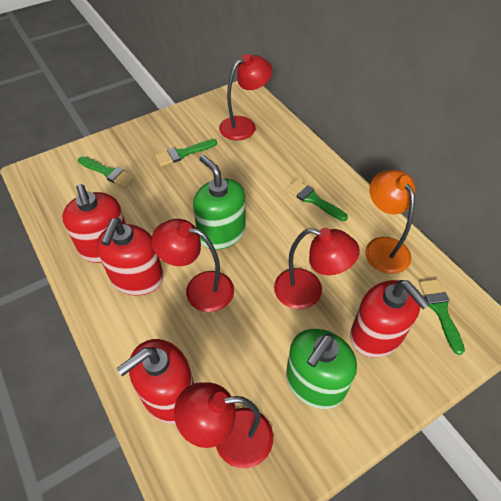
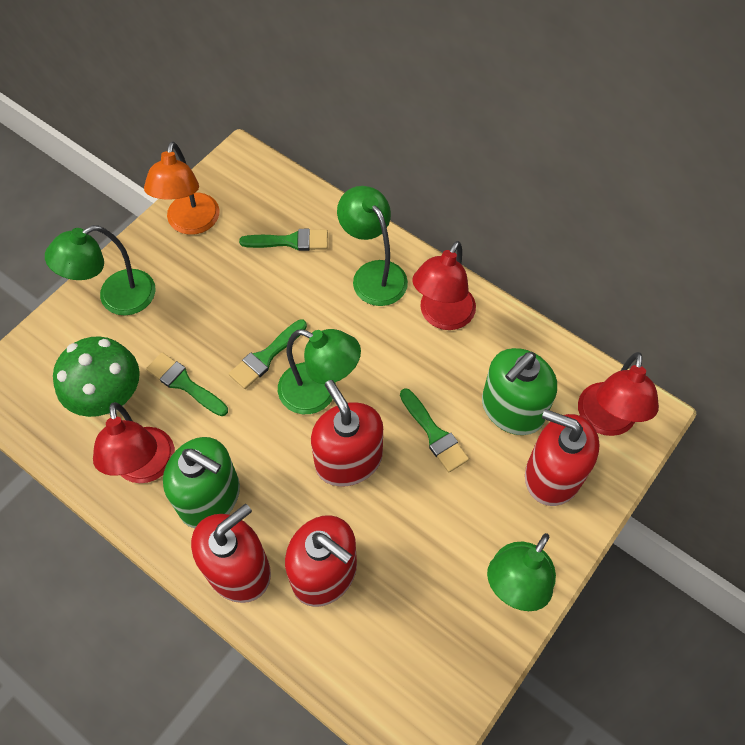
green lamp: 0 -> 4
green mushroom: 0 -> 1
red lamp: 4 -> 3

